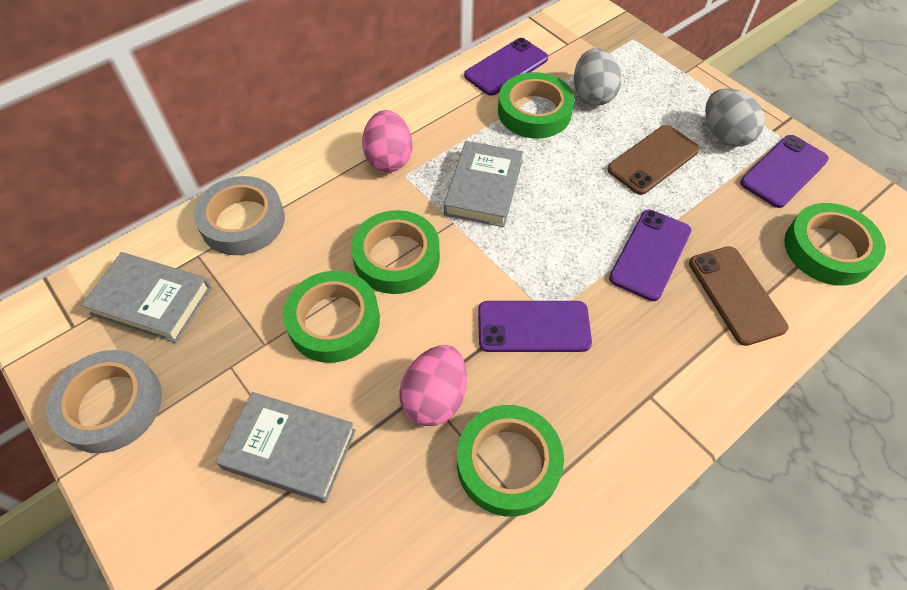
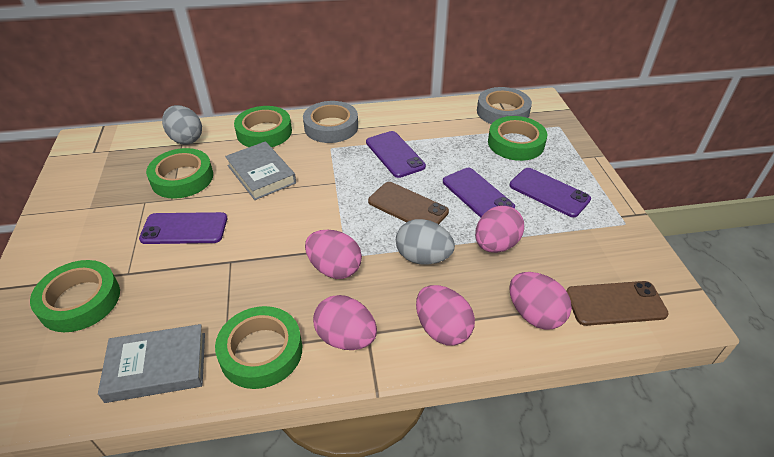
grey book: 3 -> 2
pink egg: 2 -> 5

